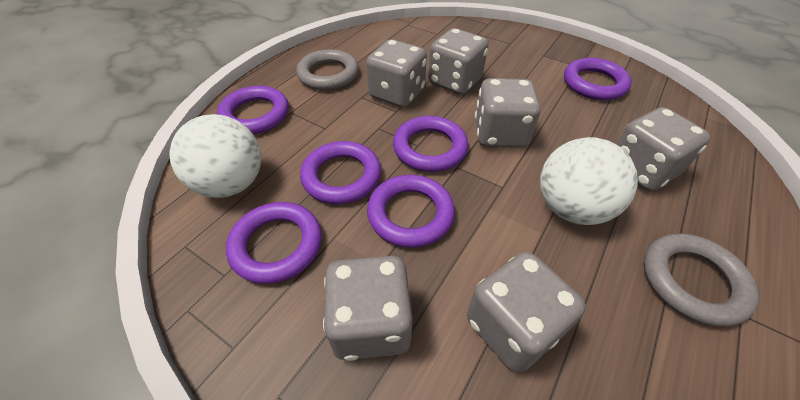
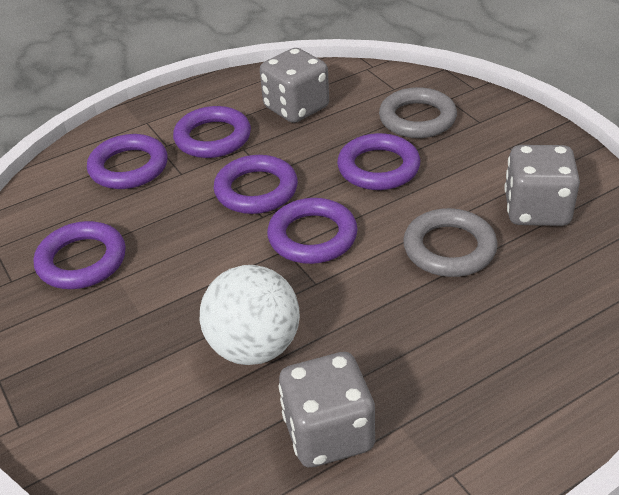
grey dice: 6 -> 3
white ball: 2 -> 1

